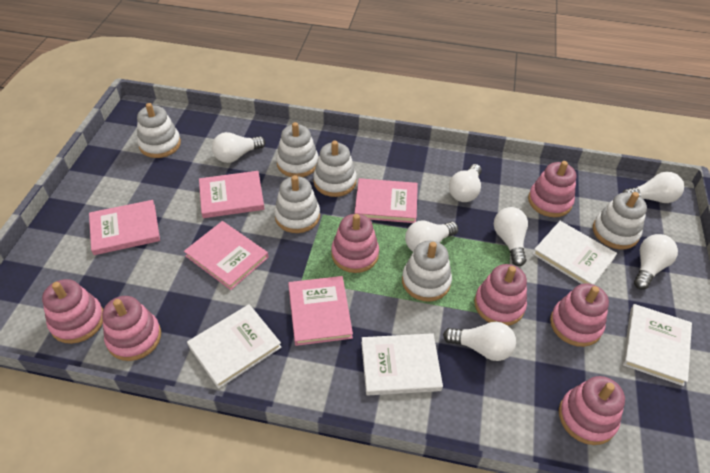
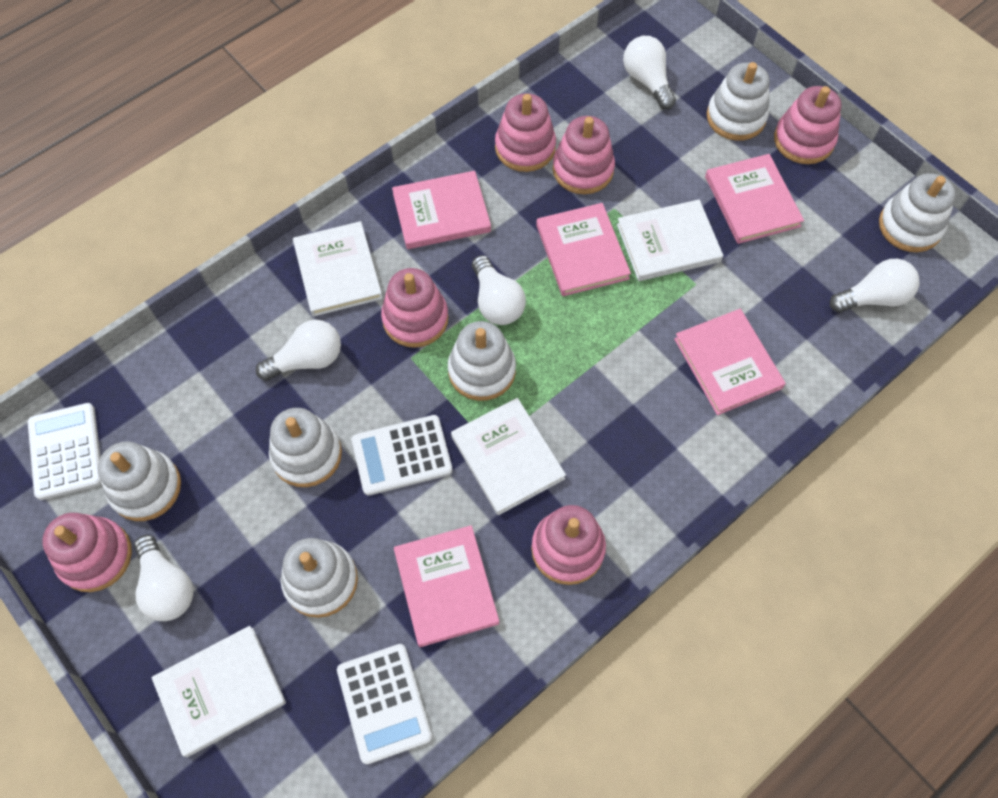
pink stacking toy: 7 -> 6
white calculator: 0 -> 3
white light bulb: 7 -> 5

